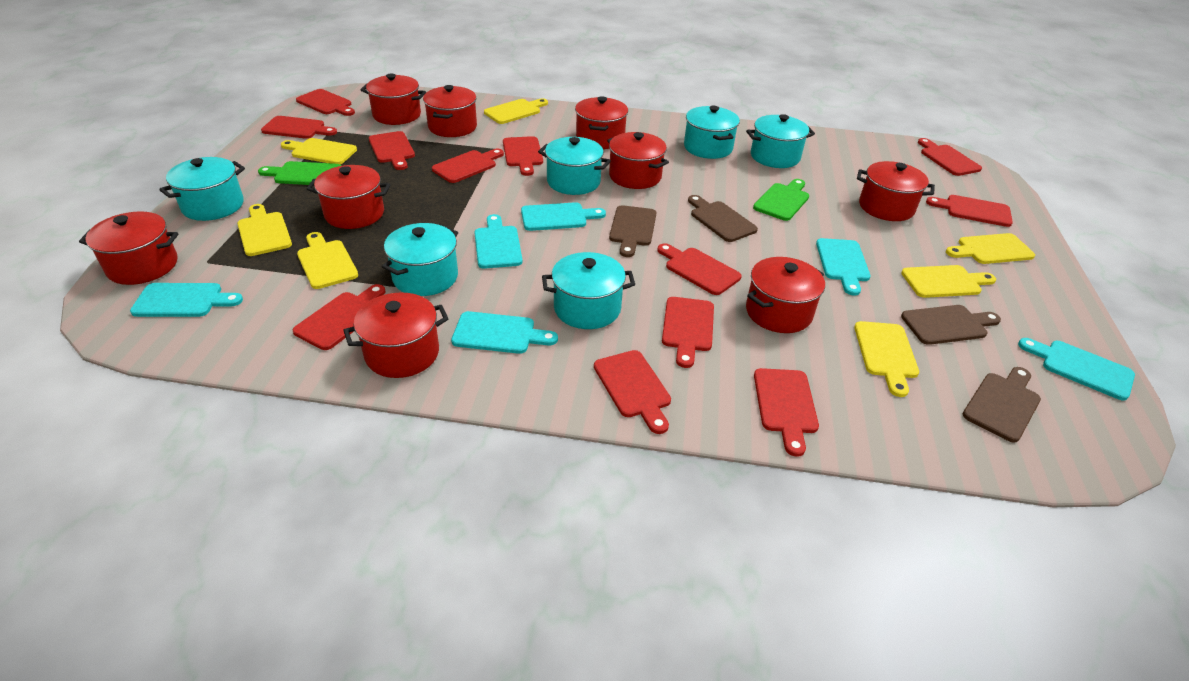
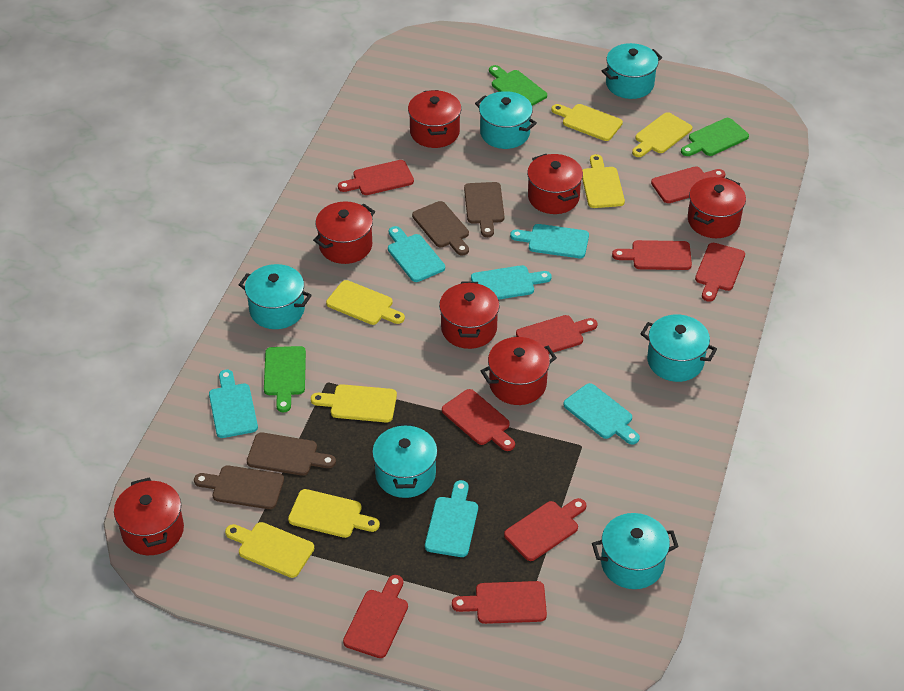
green cutting board: 2 -> 3
red cutting board: 12 -> 9
red pot: 9 -> 7

